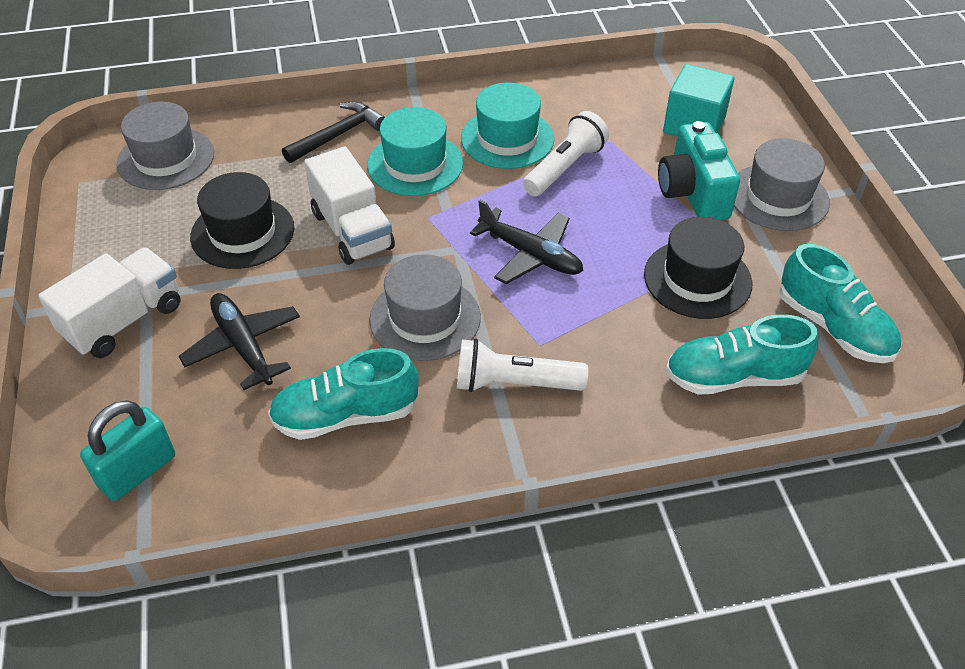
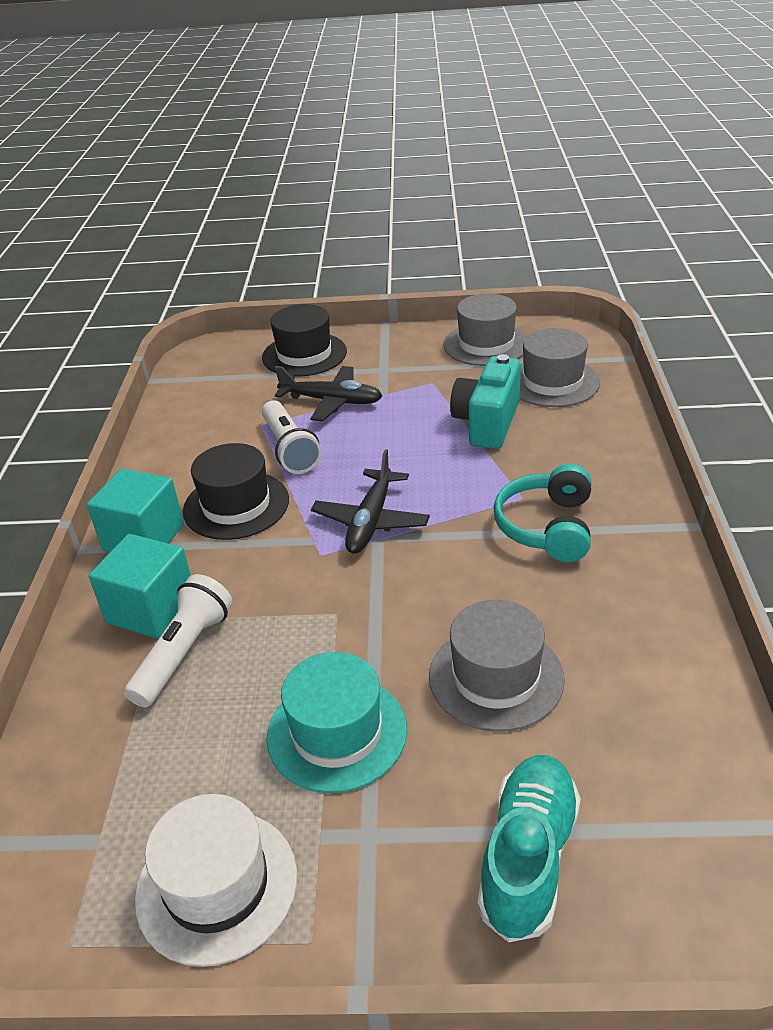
black hammer: 1 -> 0
turquoise cube: 1 -> 2
turquoise hat: 2 -> 1
turquoise headphones: 0 -> 1
turquoise padlock: 1 -> 0
turquoise shoe: 3 -> 1
white hat: 0 -> 1
white truck: 2 -> 0

